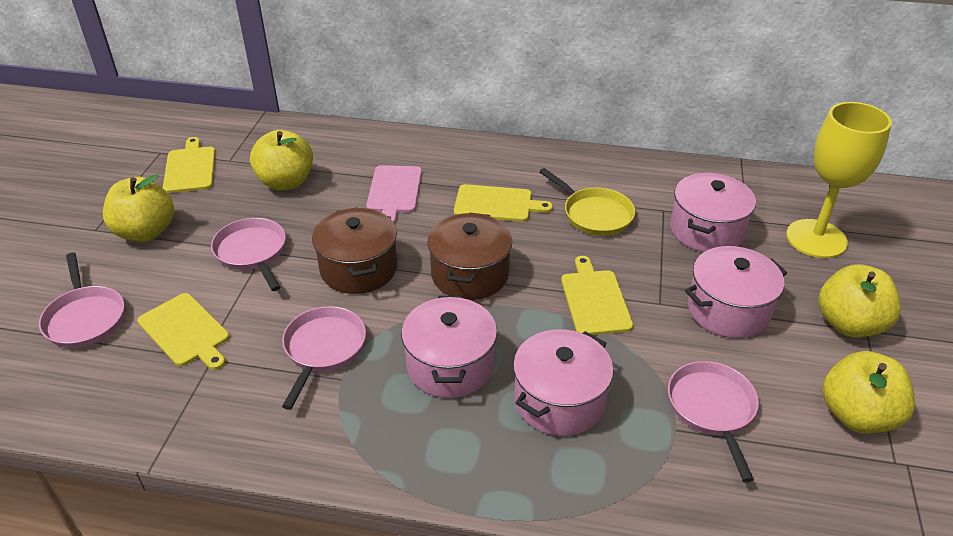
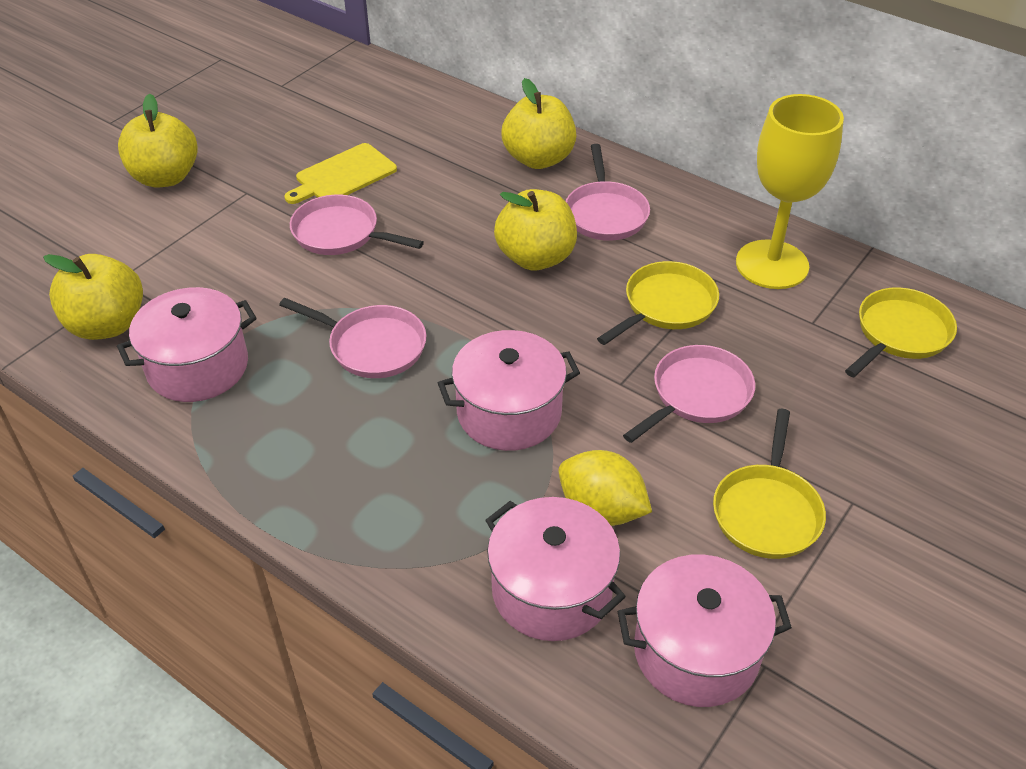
brown pot: 2 -> 0
pink cutting board: 1 -> 0
yellow cutting board: 4 -> 1
yellow lemon: 0 -> 1
yellow pan: 1 -> 3

